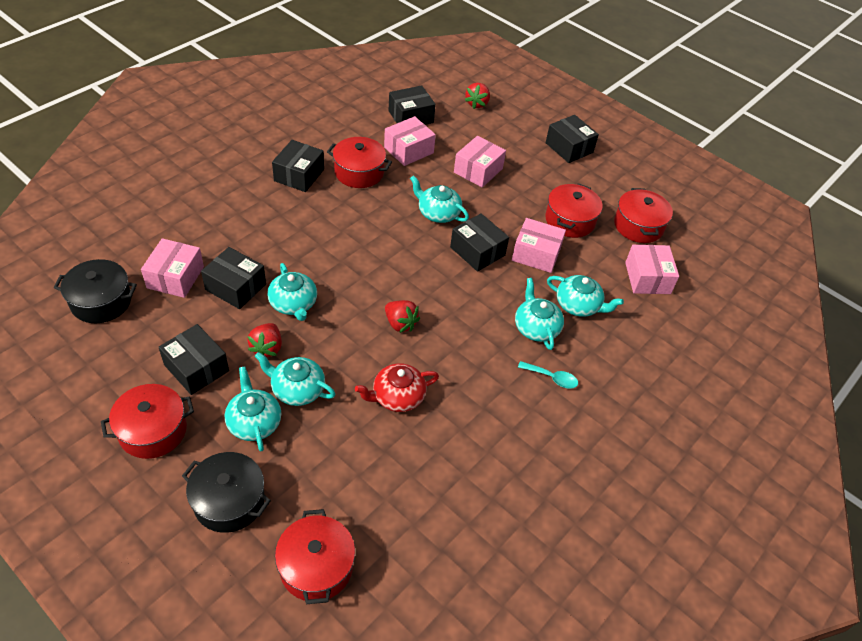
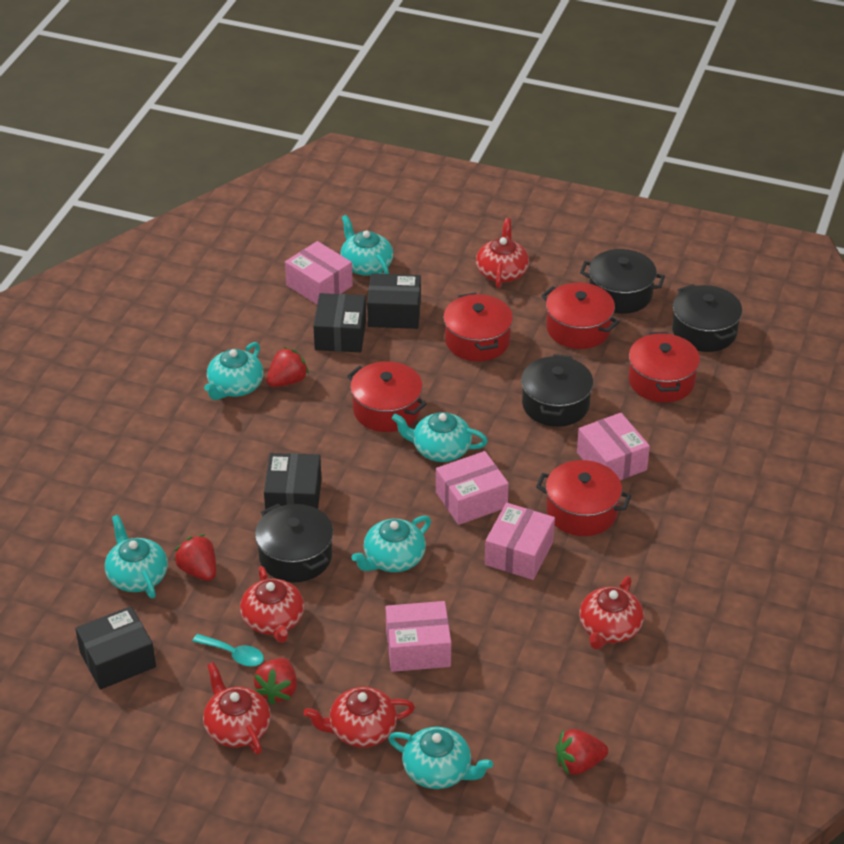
black box: 6 -> 4
black pot: 2 -> 4
red strawberry: 3 -> 4
red teapot: 1 -> 5

